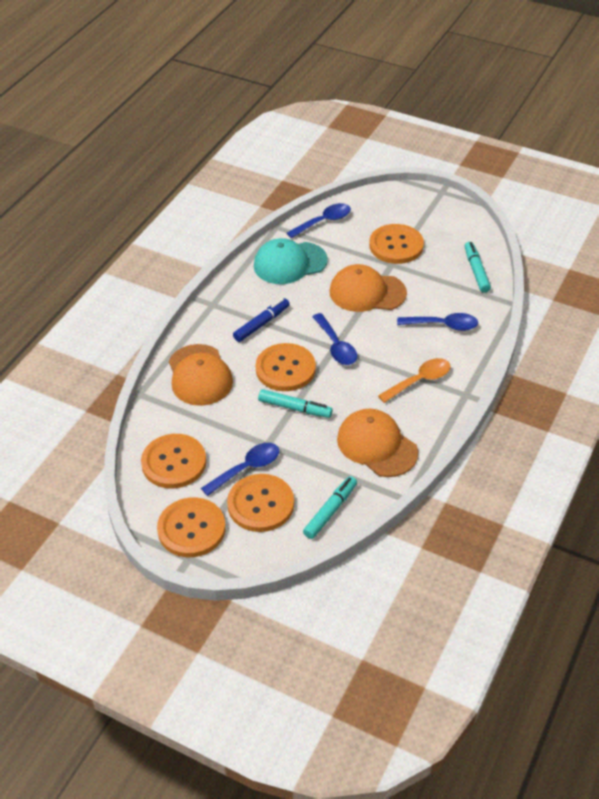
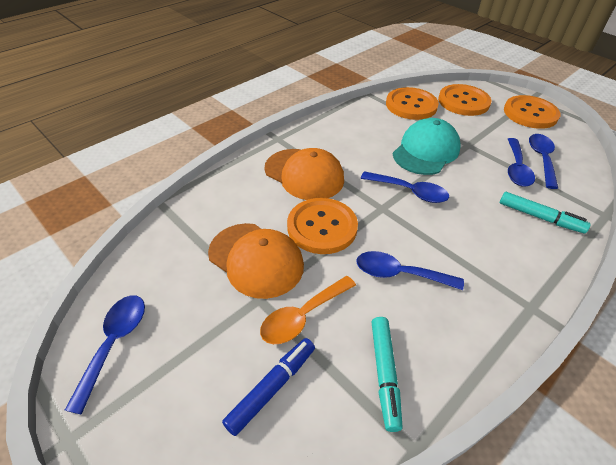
blue spoon: 4 -> 5
orange button: 5 -> 4
orange cap: 3 -> 2
turquoise marker: 3 -> 2

